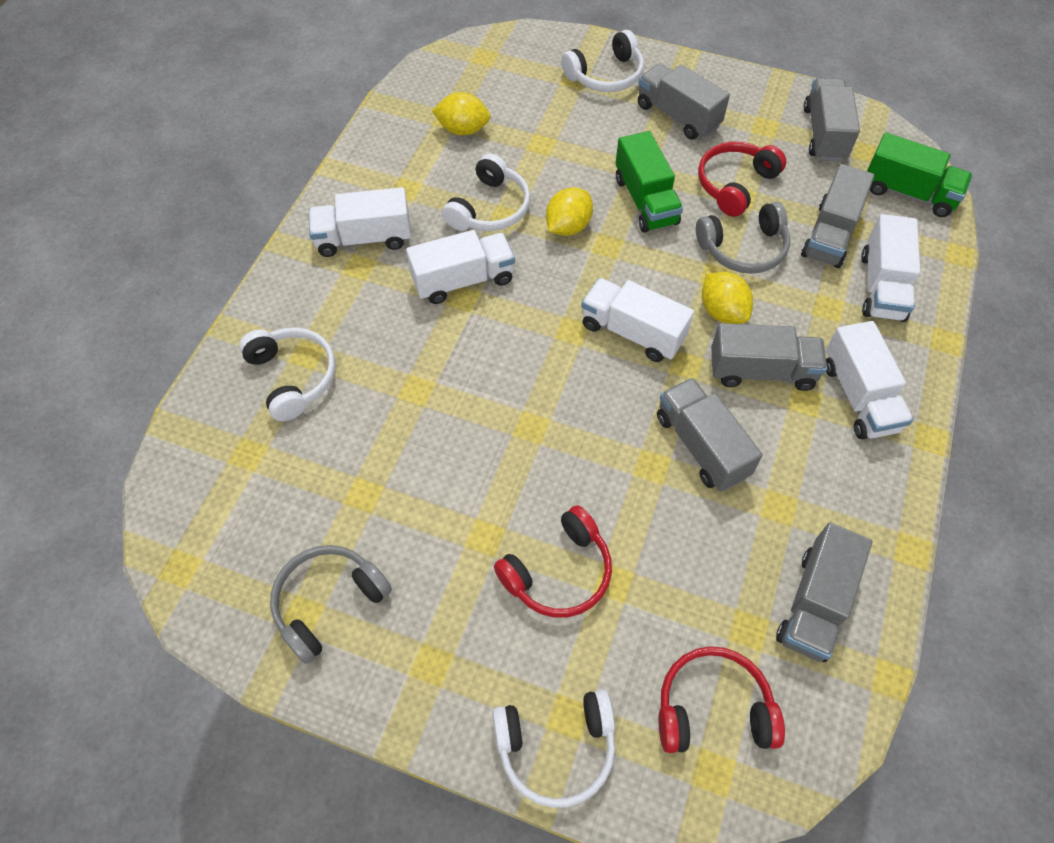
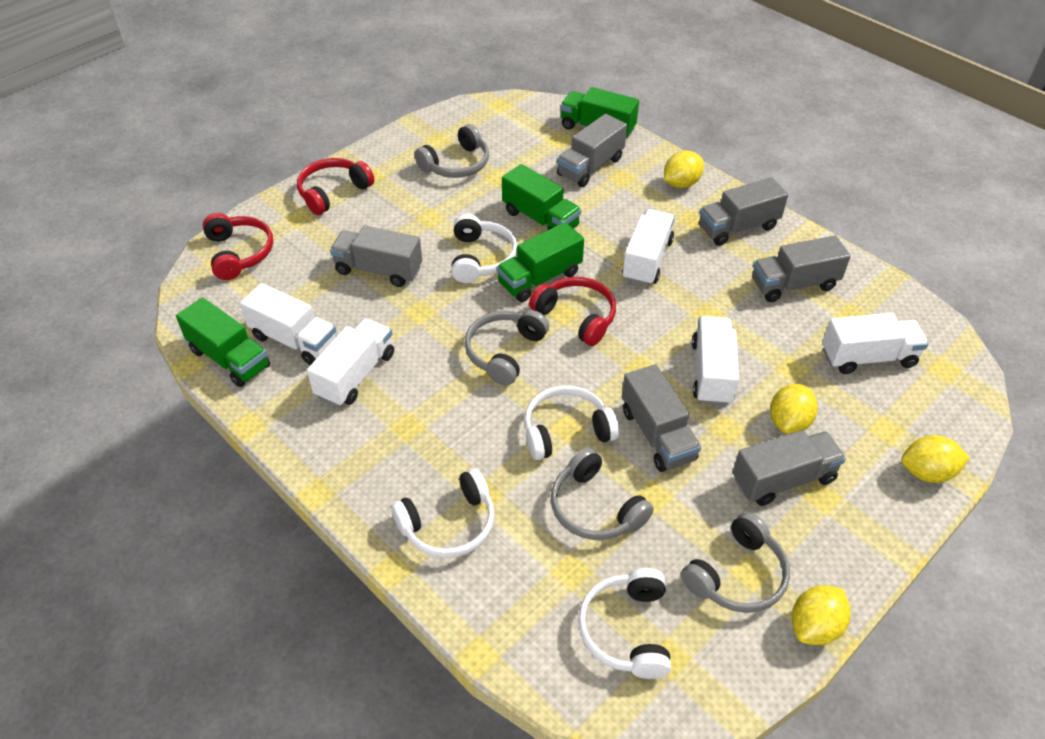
green truck: 2 -> 4
grey headphones: 2 -> 4
yellow lemon: 3 -> 4

